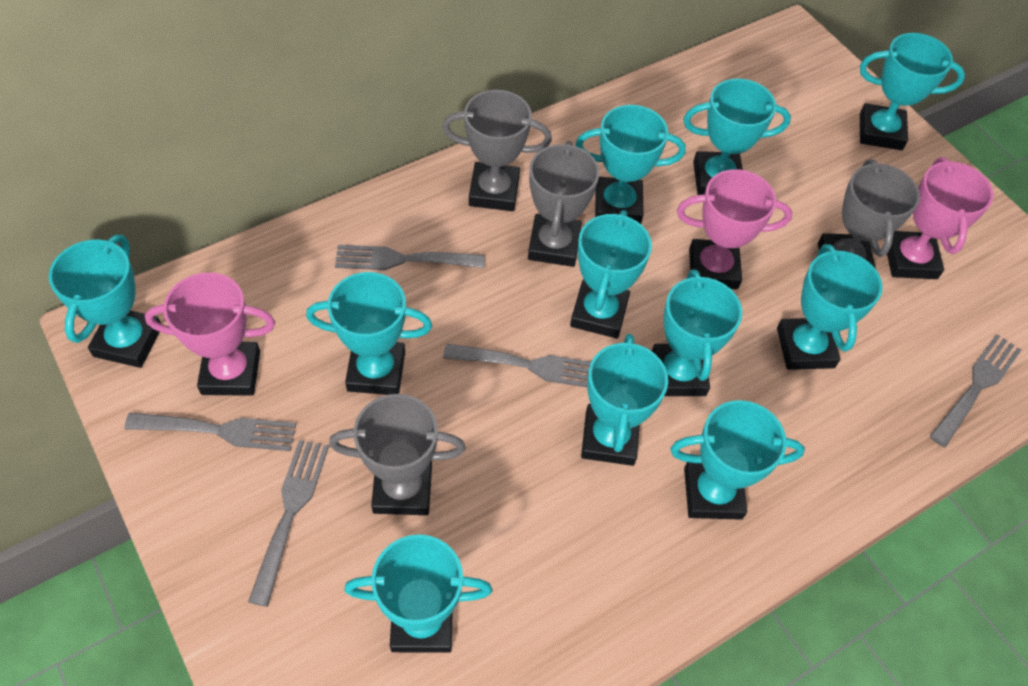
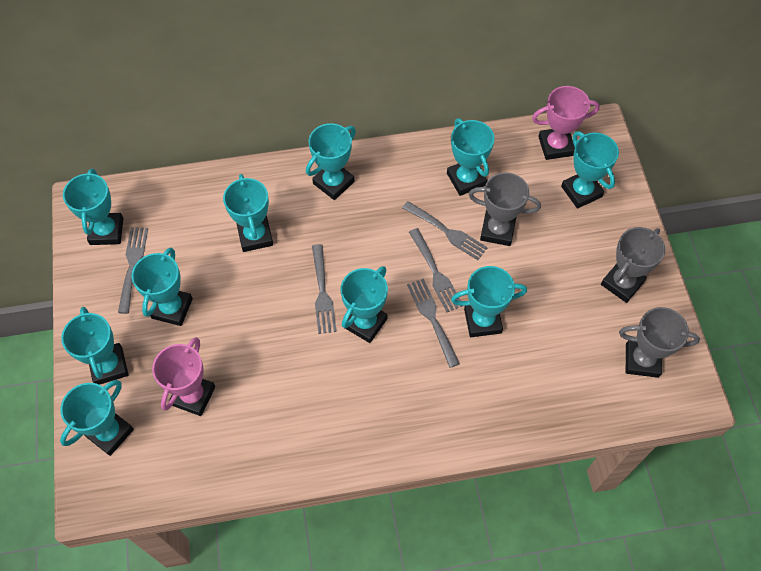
grey trophy: 4 -> 3
pink trophy: 3 -> 2
turquoise trophy: 11 -> 10

